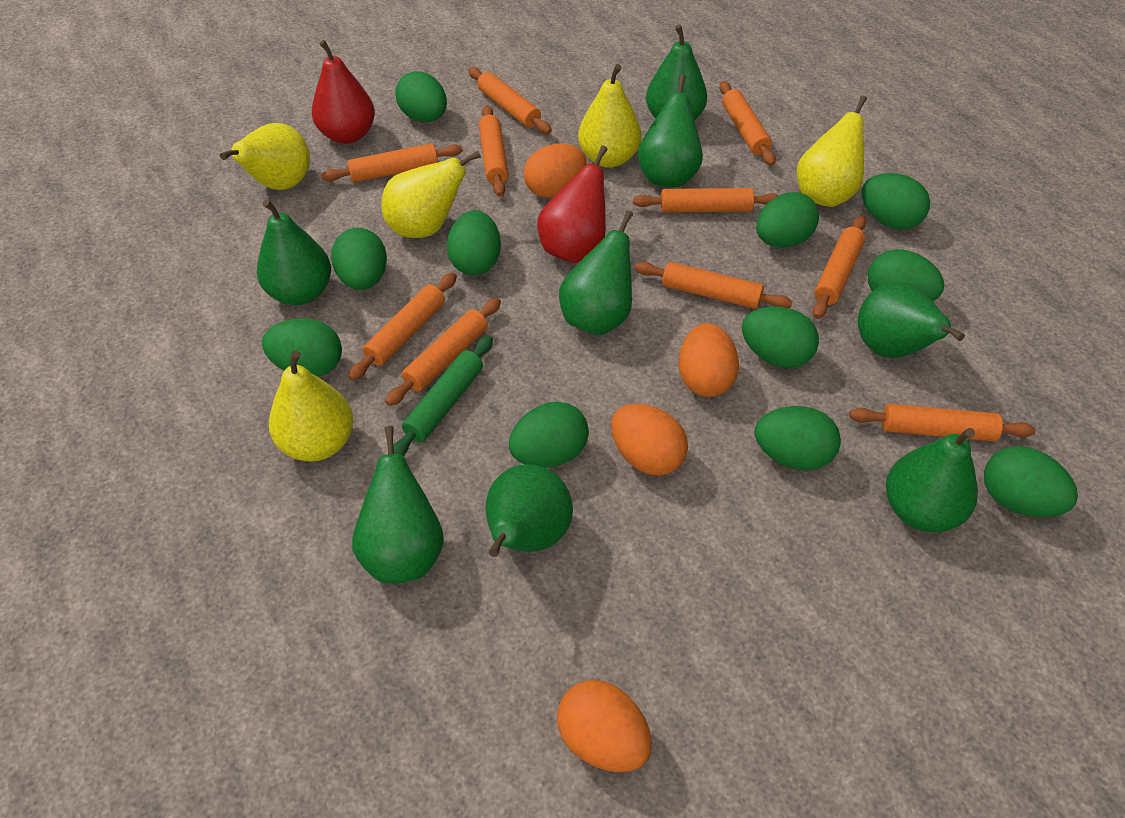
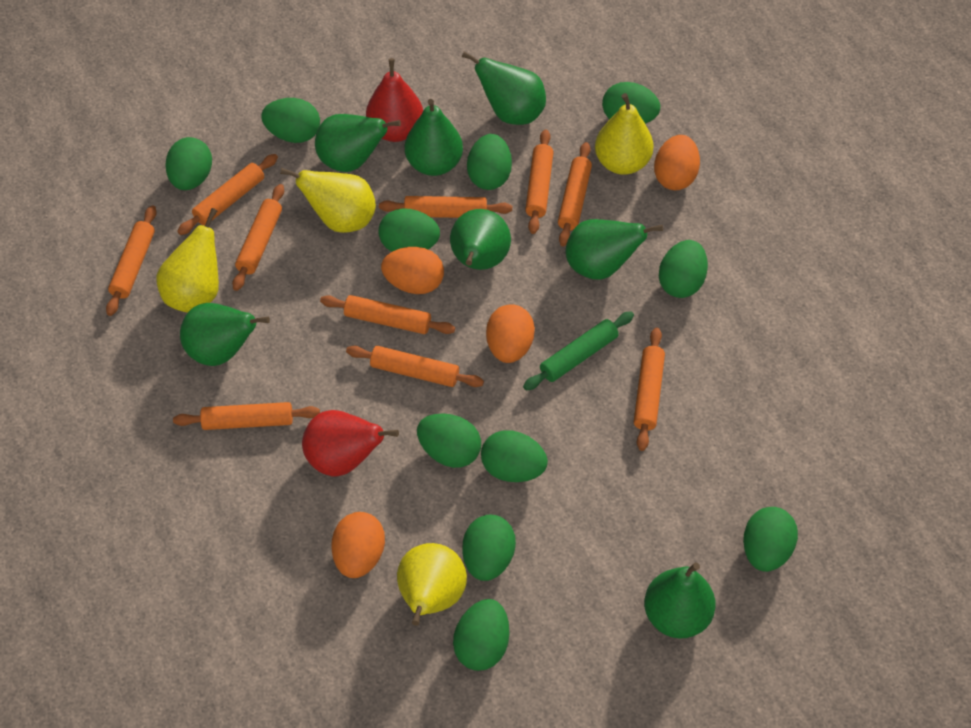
green pear: 8 -> 7
yellow pear: 5 -> 4

